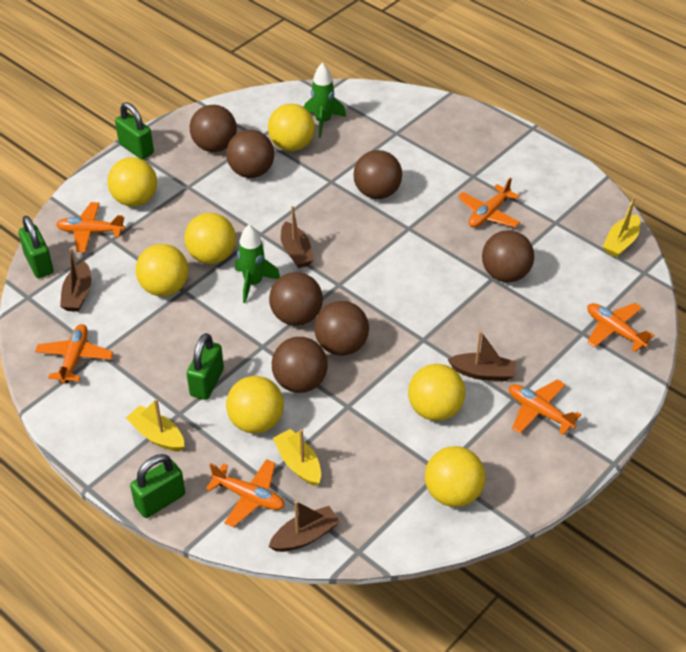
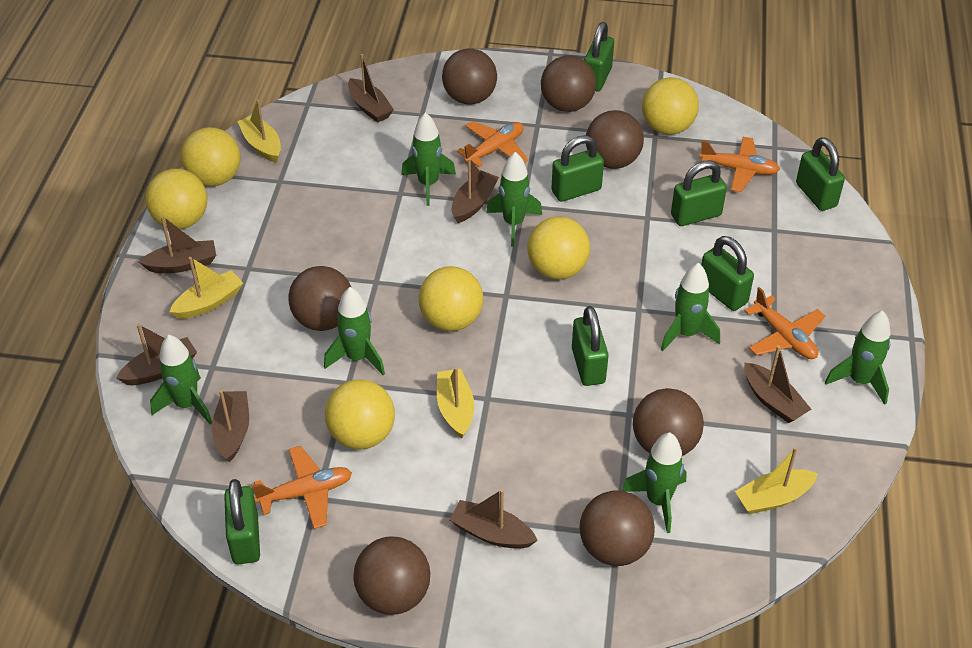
brown boat: 4 -> 7
green padlock: 4 -> 7
green rocket: 2 -> 7
orange plane: 6 -> 4
yellow ball: 7 -> 6
yellow boat: 3 -> 4

